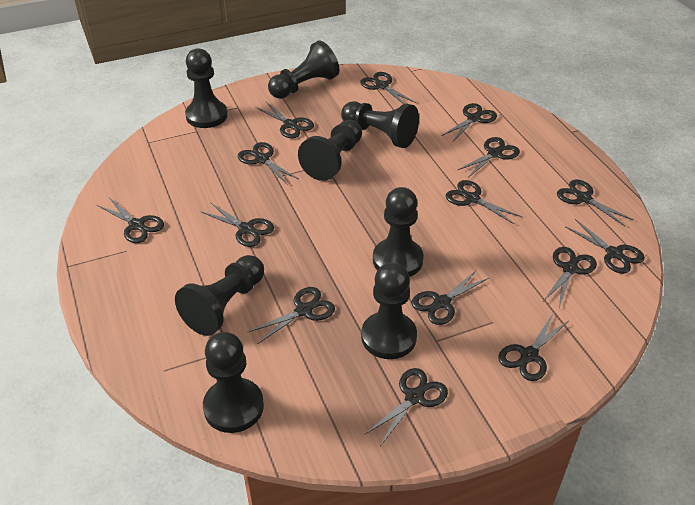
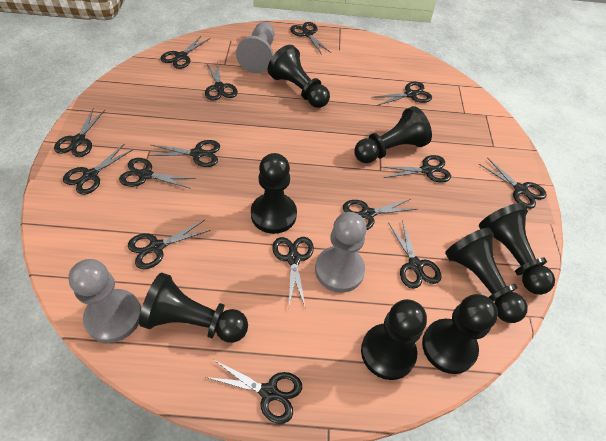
grey pawn: 0 -> 3

